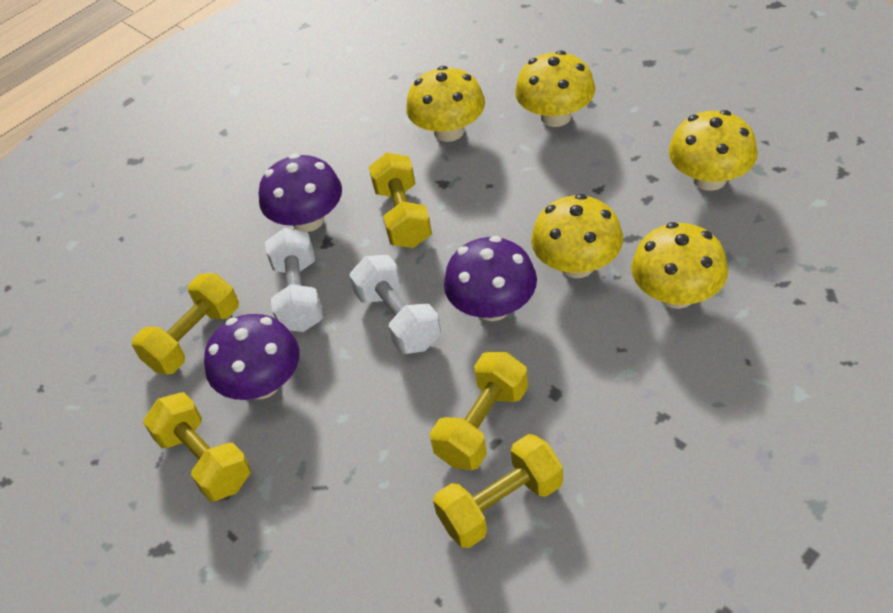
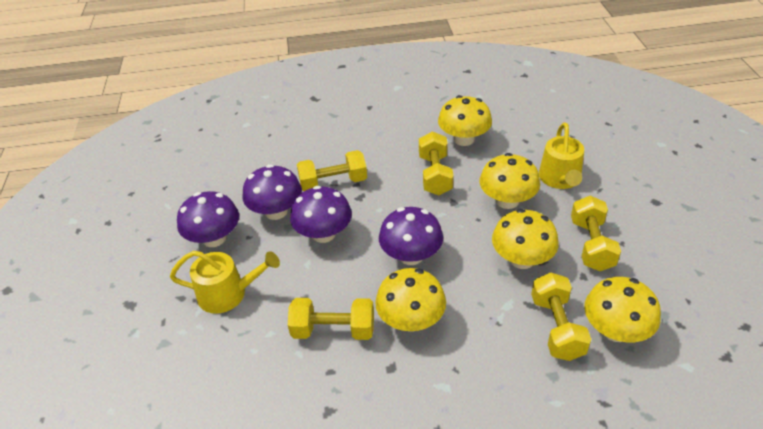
purple mushroom: 3 -> 4
white dumbbell: 2 -> 0
yellow watering can: 0 -> 2

